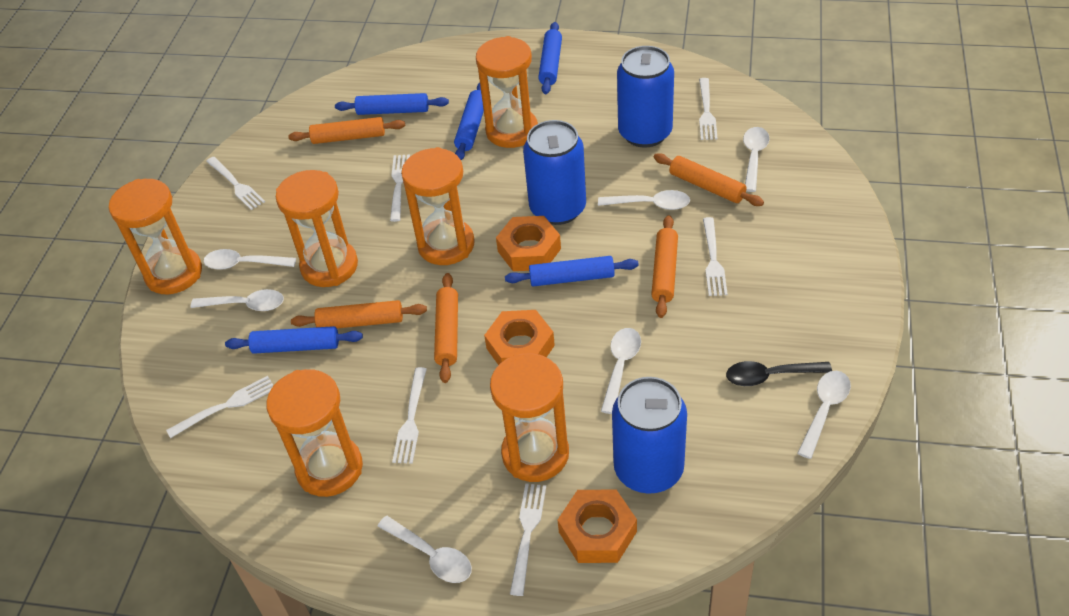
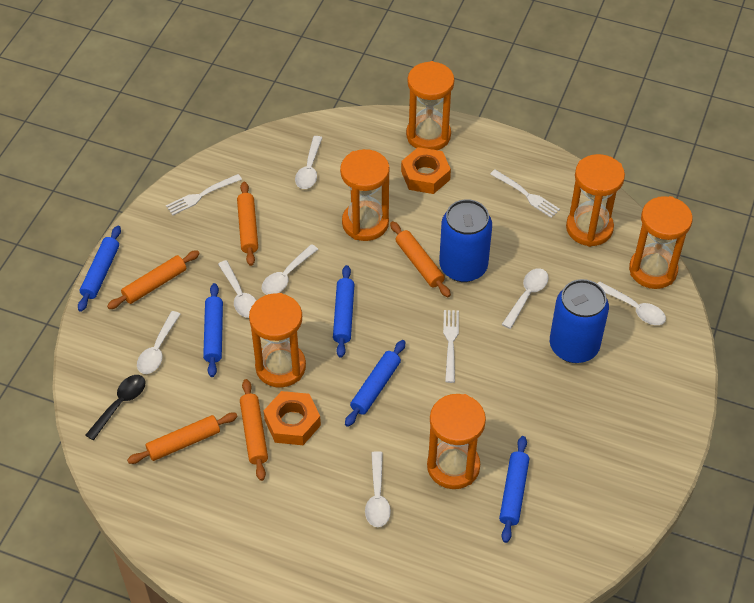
blue can: 3 -> 2
orange nut: 3 -> 2
white fork: 7 -> 3

